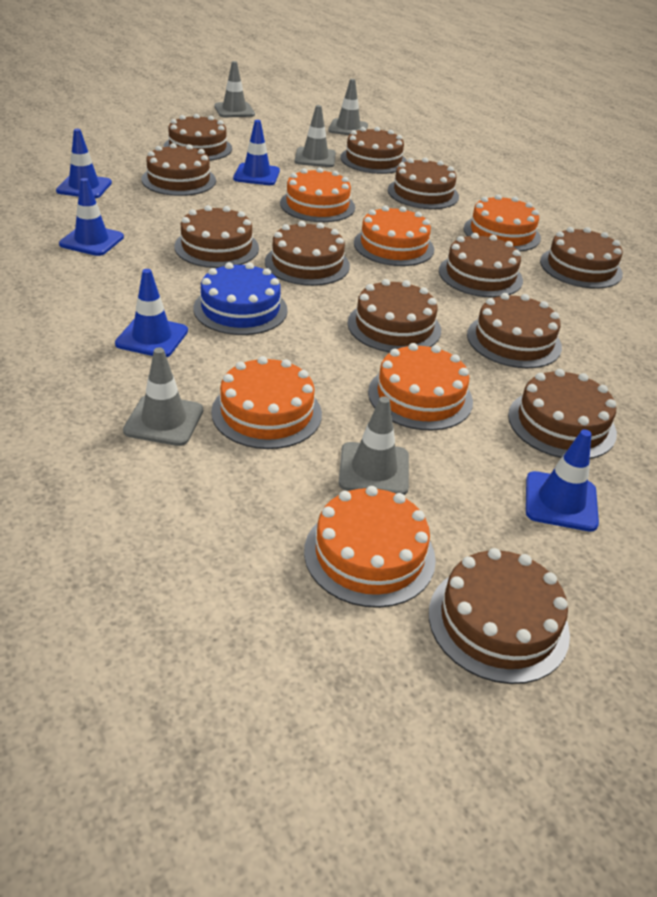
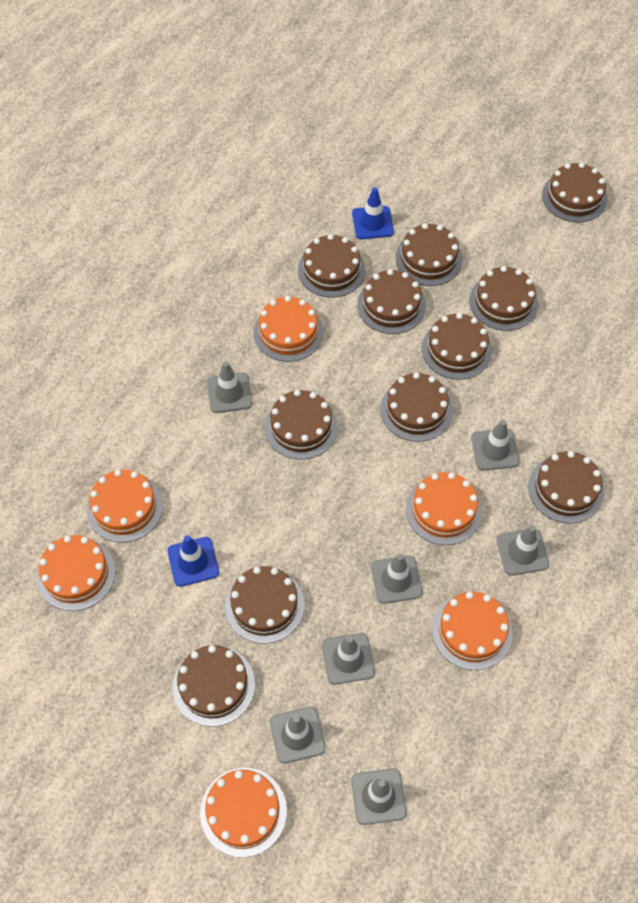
blue cake: 1 -> 0
blue traffic cone: 5 -> 2
brown cake: 12 -> 11
grey traffic cone: 5 -> 7

